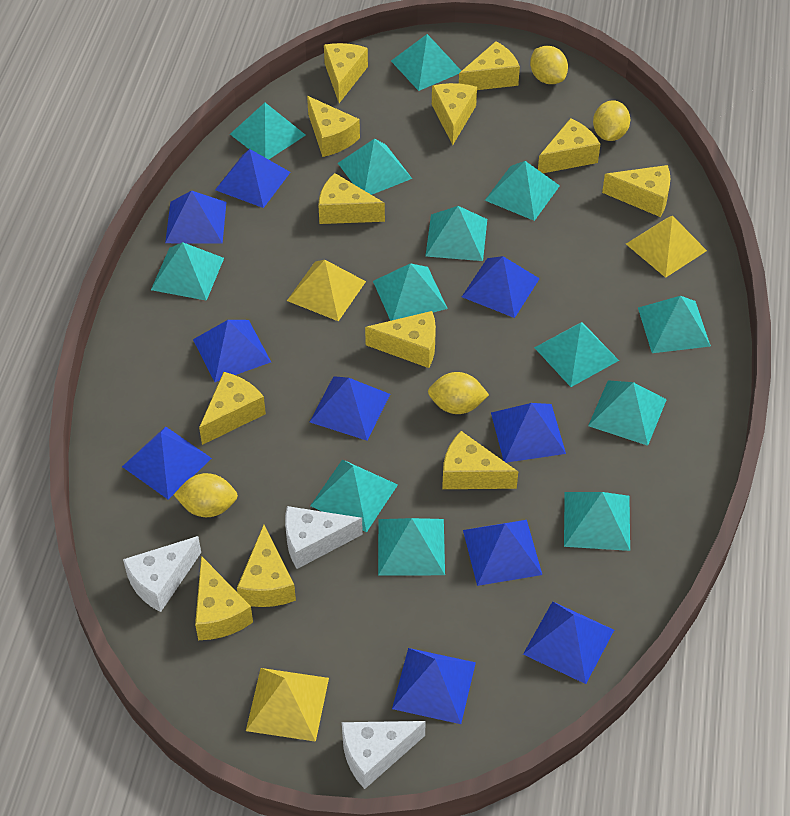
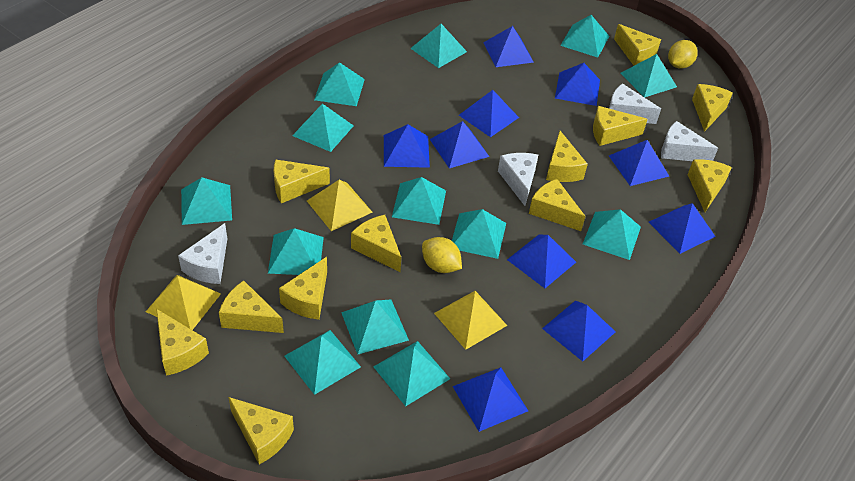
white cheese: 3 -> 4
yellow lemon: 4 -> 2

